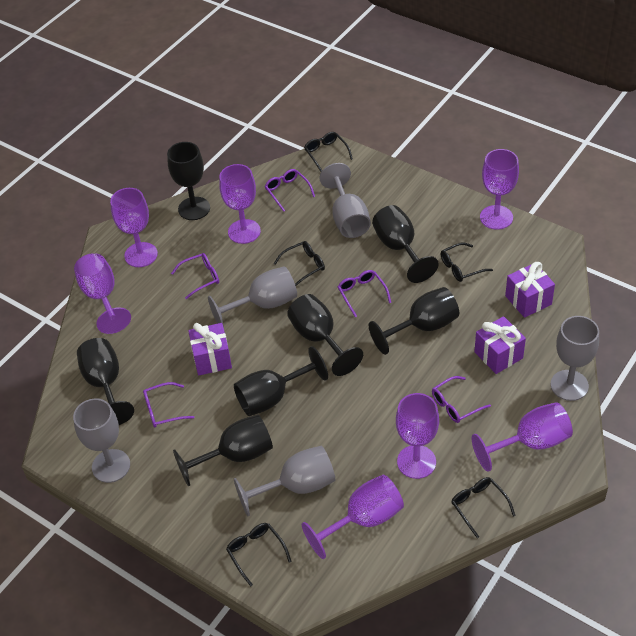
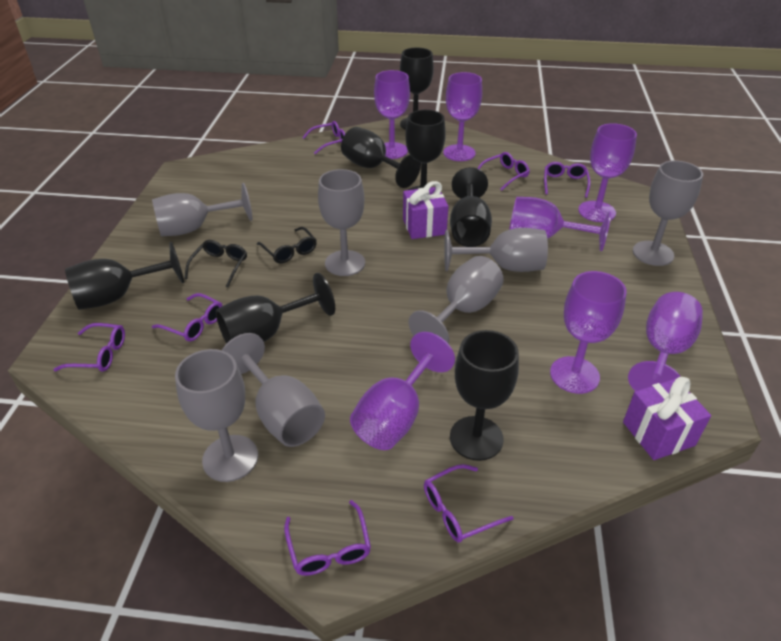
black glasses: 5 -> 2
grey goblet: 5 -> 7
purple gift: 3 -> 2
purple glasses: 5 -> 7

